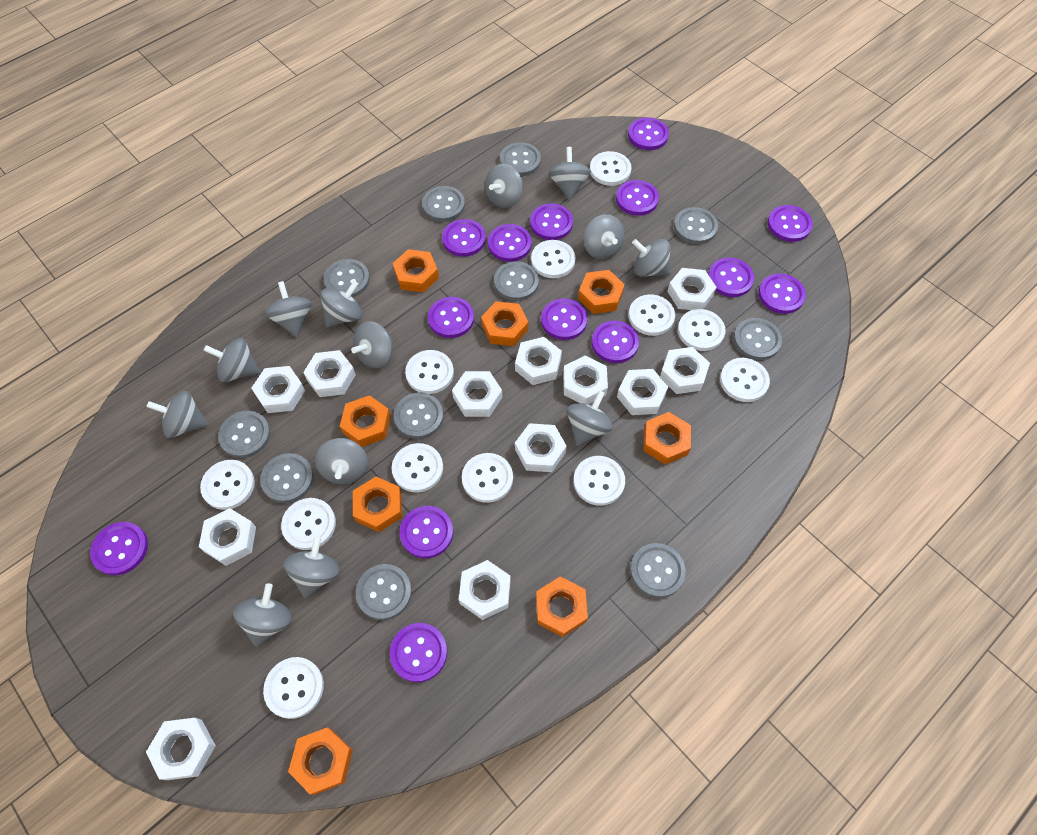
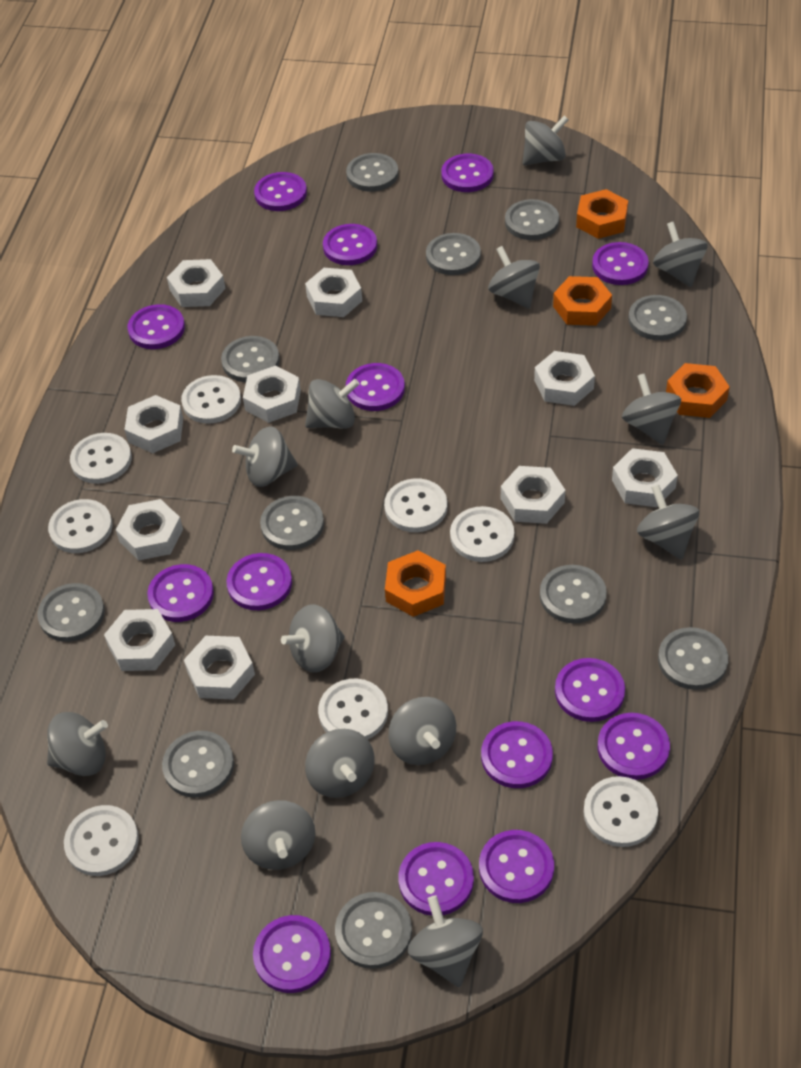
orange nut: 8 -> 4
white button: 12 -> 8
white nut: 12 -> 10

